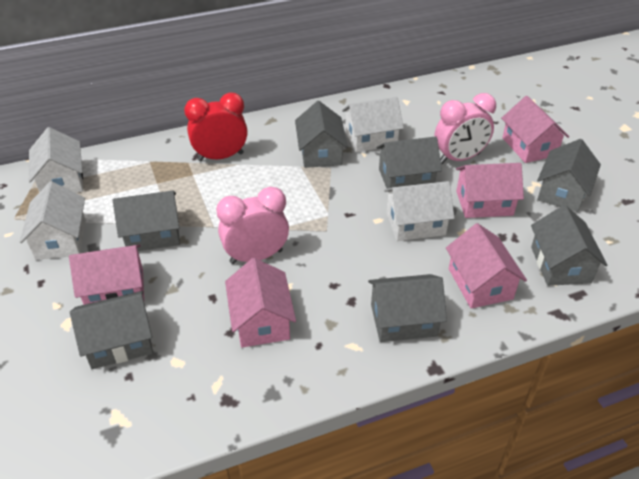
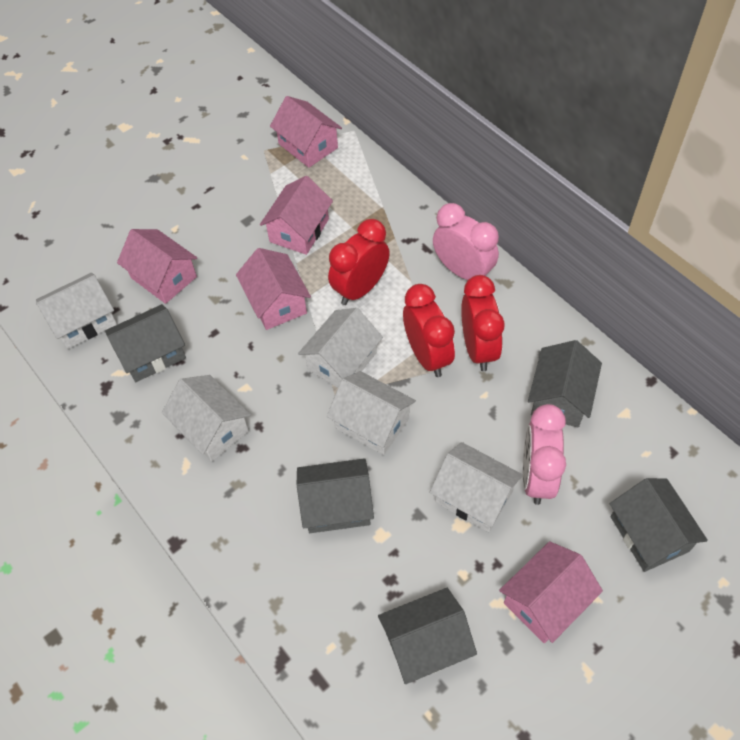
grey house: 7 -> 5
red clock: 1 -> 3
white house: 4 -> 5

